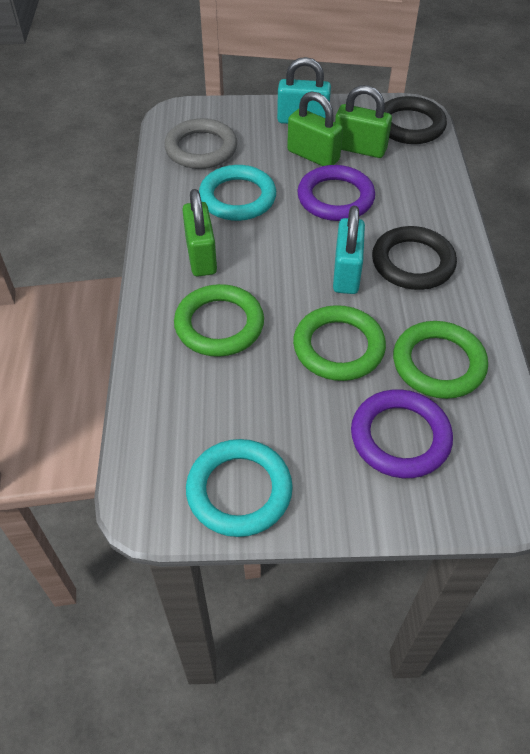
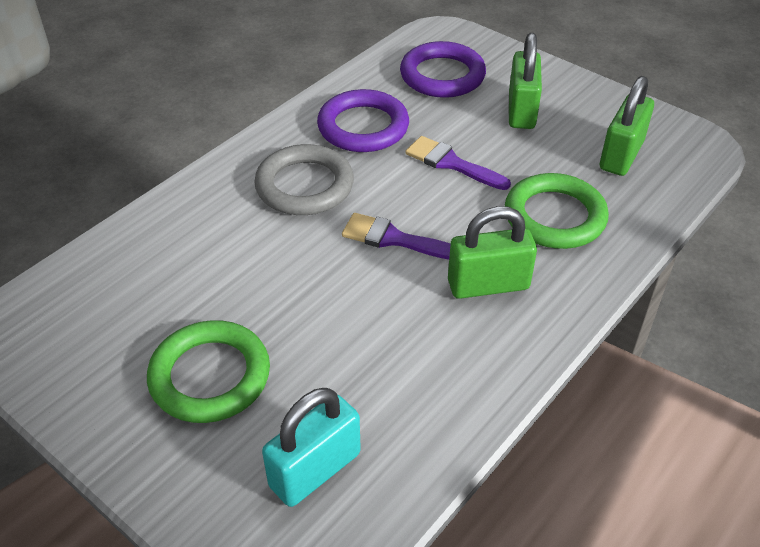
black ring: 2 -> 0
green ring: 3 -> 2
purple brush: 0 -> 2
turquoise padlock: 2 -> 1
turquoise ring: 2 -> 0

